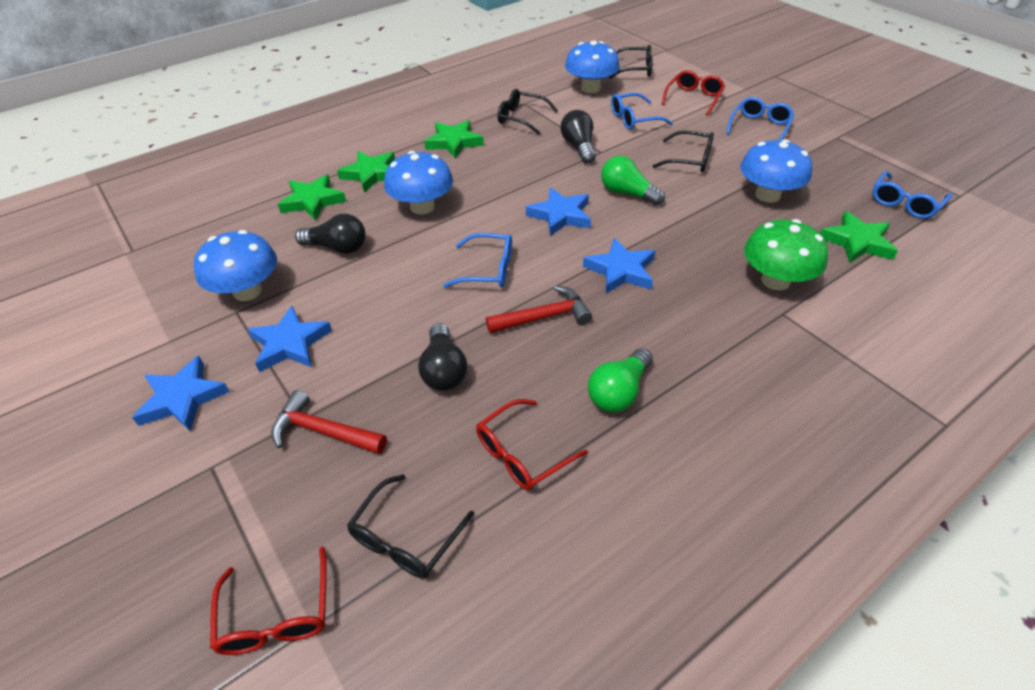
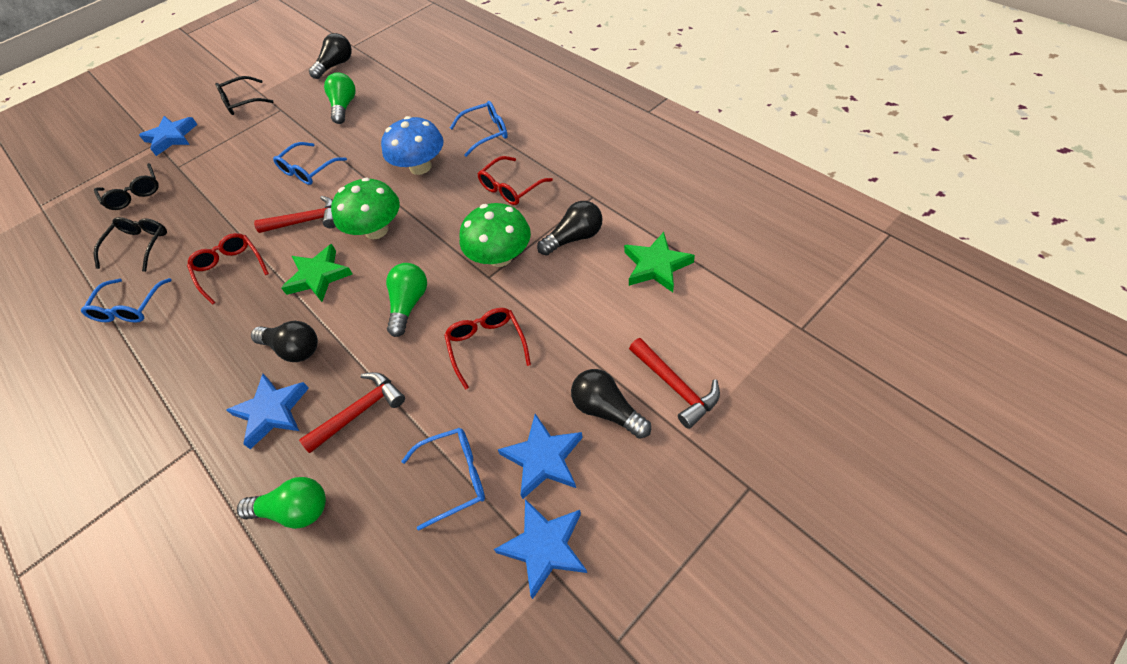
black glasses: 4 -> 3
black light bulb: 3 -> 4
blue mushroom: 4 -> 1
green light bulb: 2 -> 3
green mushroom: 1 -> 2
green star: 4 -> 2
red hammer: 2 -> 3

